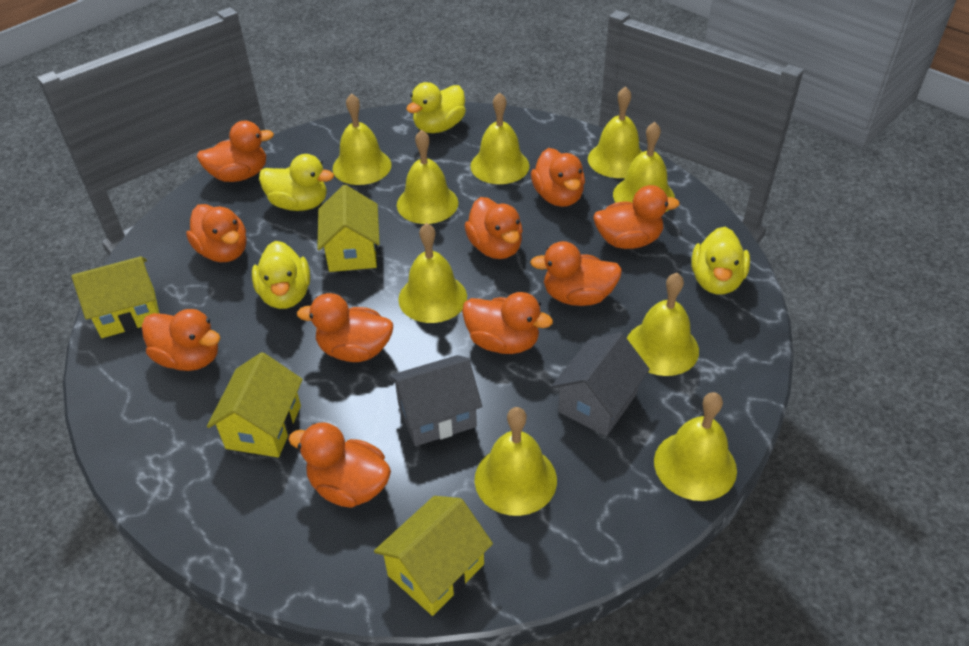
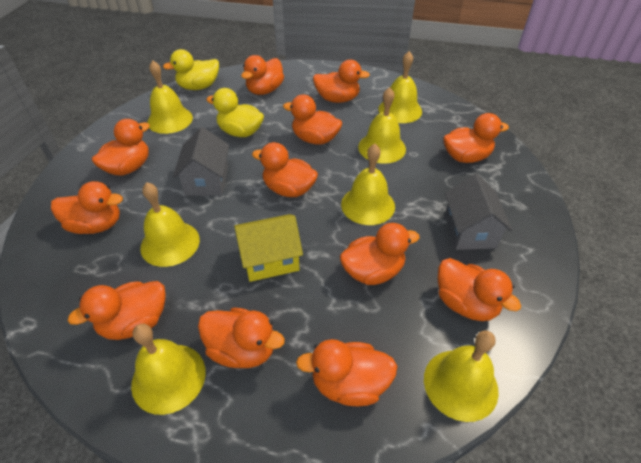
orange duck: 10 -> 12
yellow bell: 9 -> 7
yellow duck: 4 -> 2
yellow house: 4 -> 1

